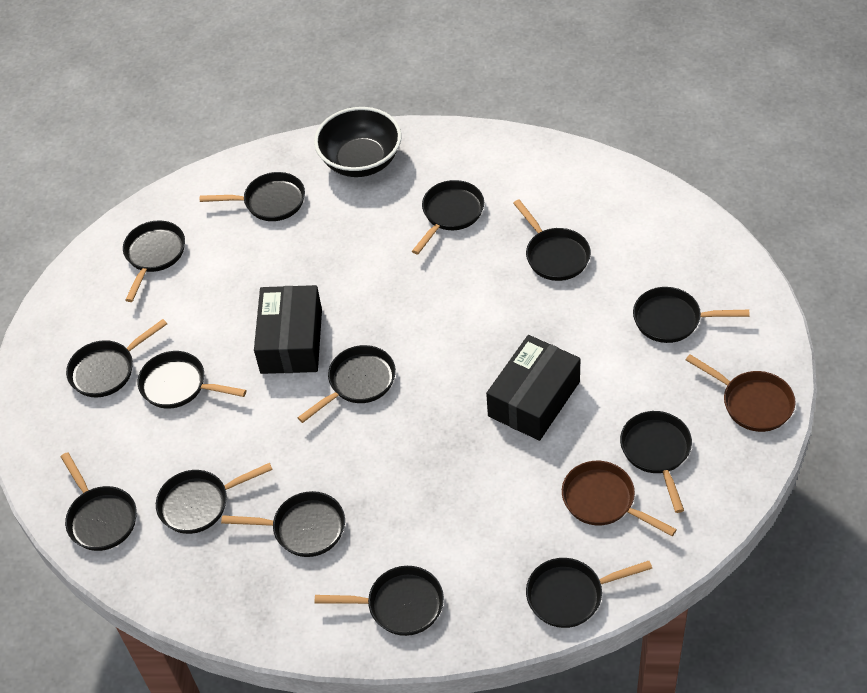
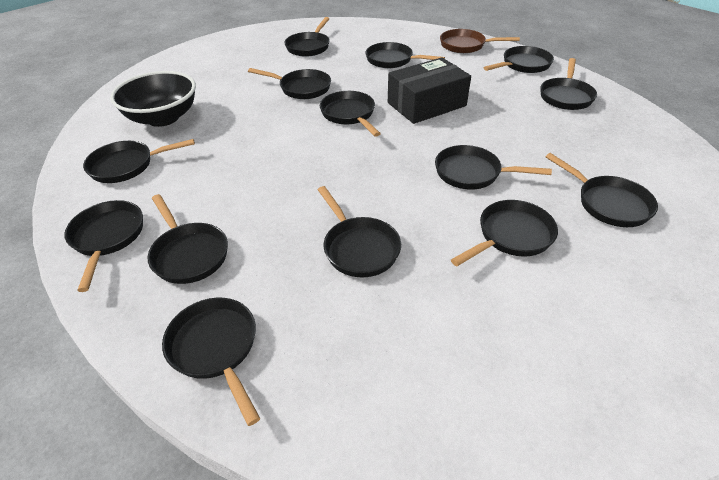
black box: 2 -> 1
brown pan: 2 -> 1

